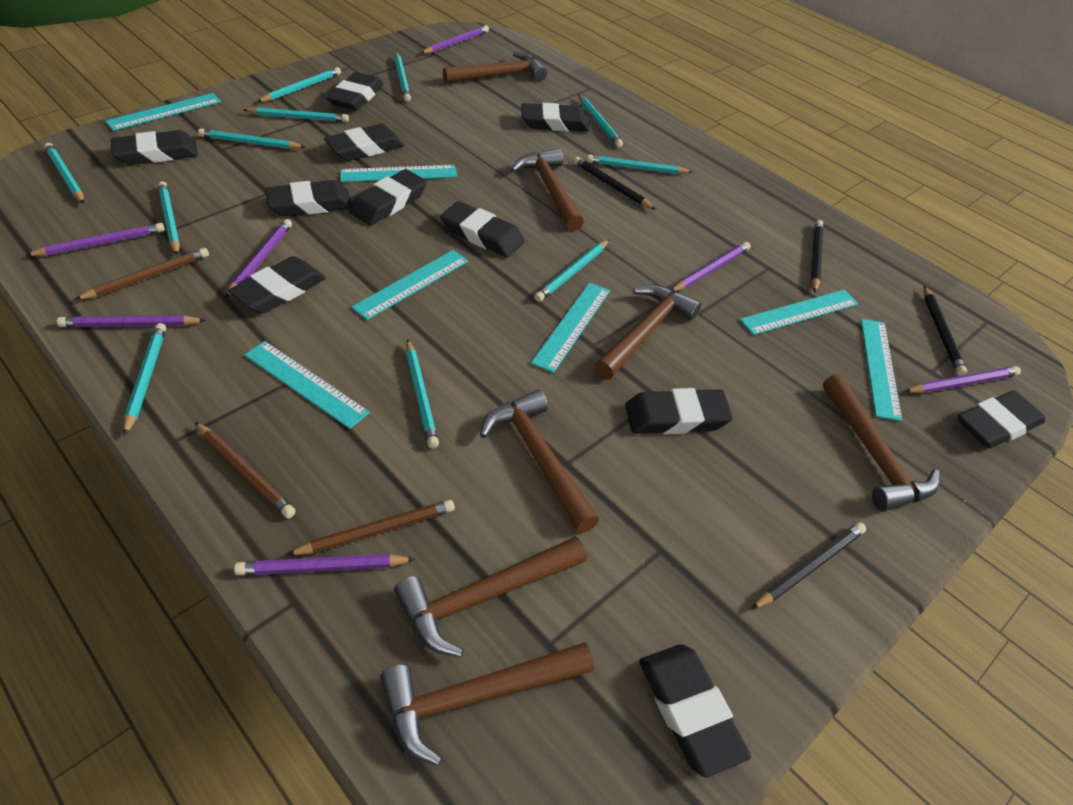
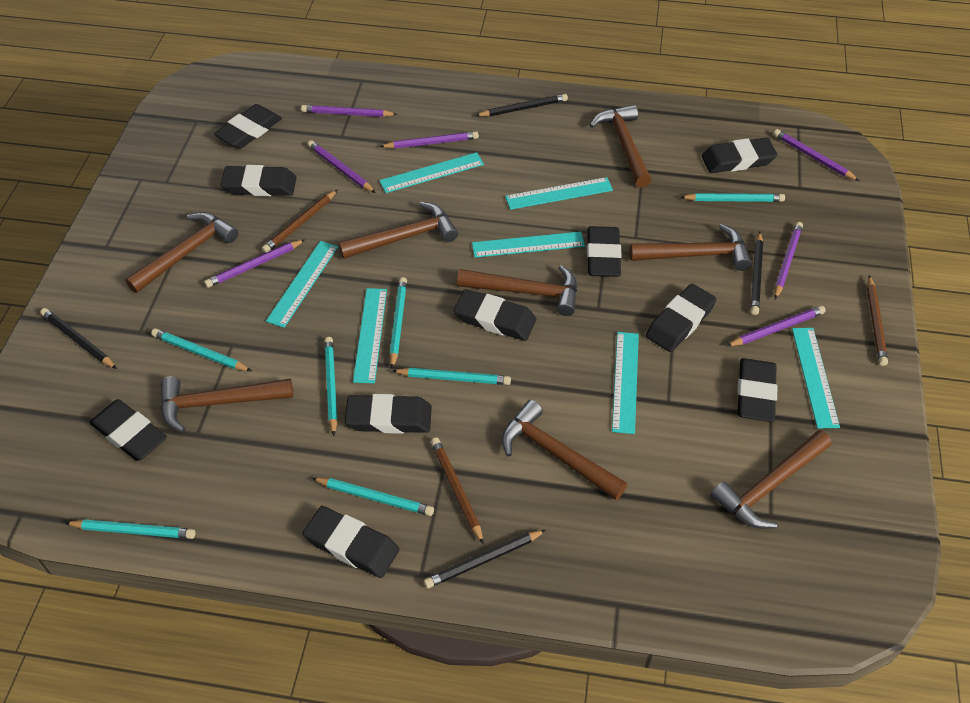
black eraser: 11 -> 10
brown hammer: 7 -> 8
turquoise pencil: 11 -> 7

